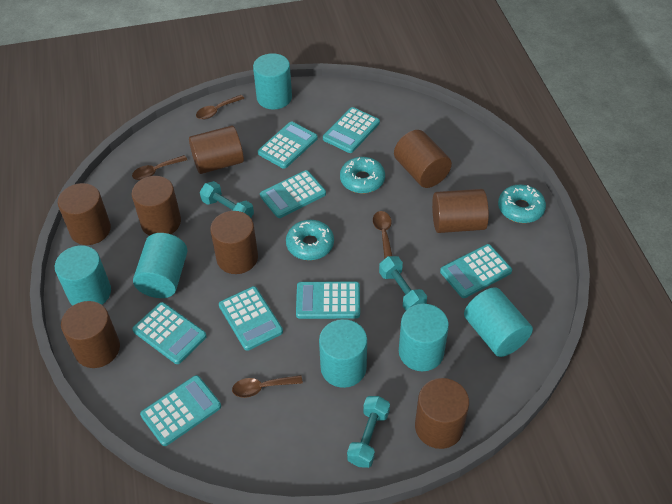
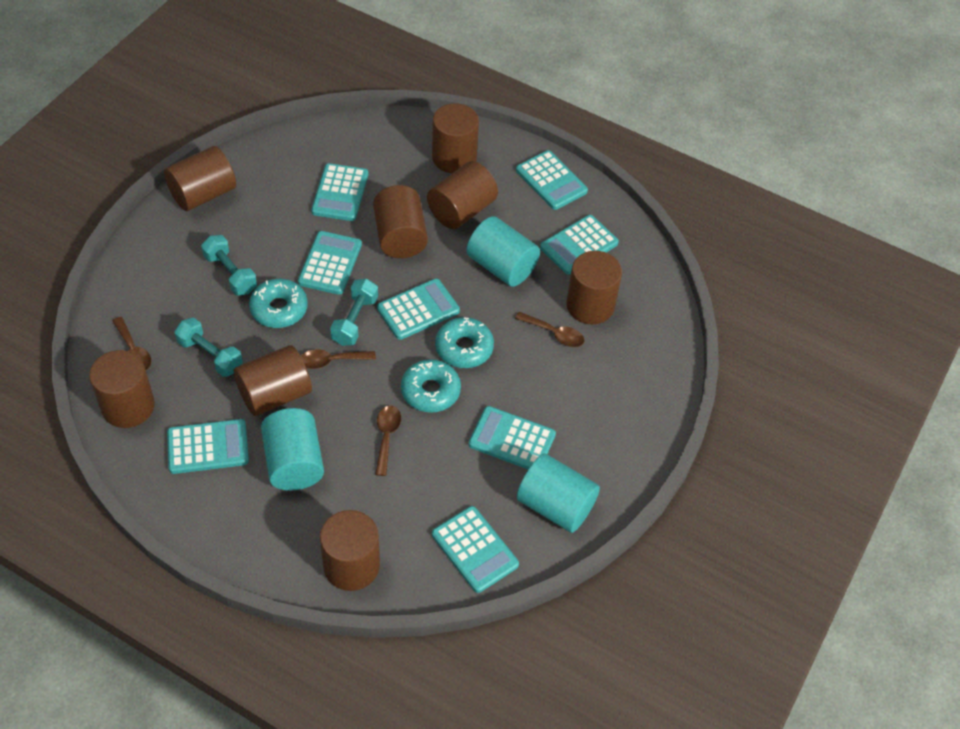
turquoise cylinder: 6 -> 3

